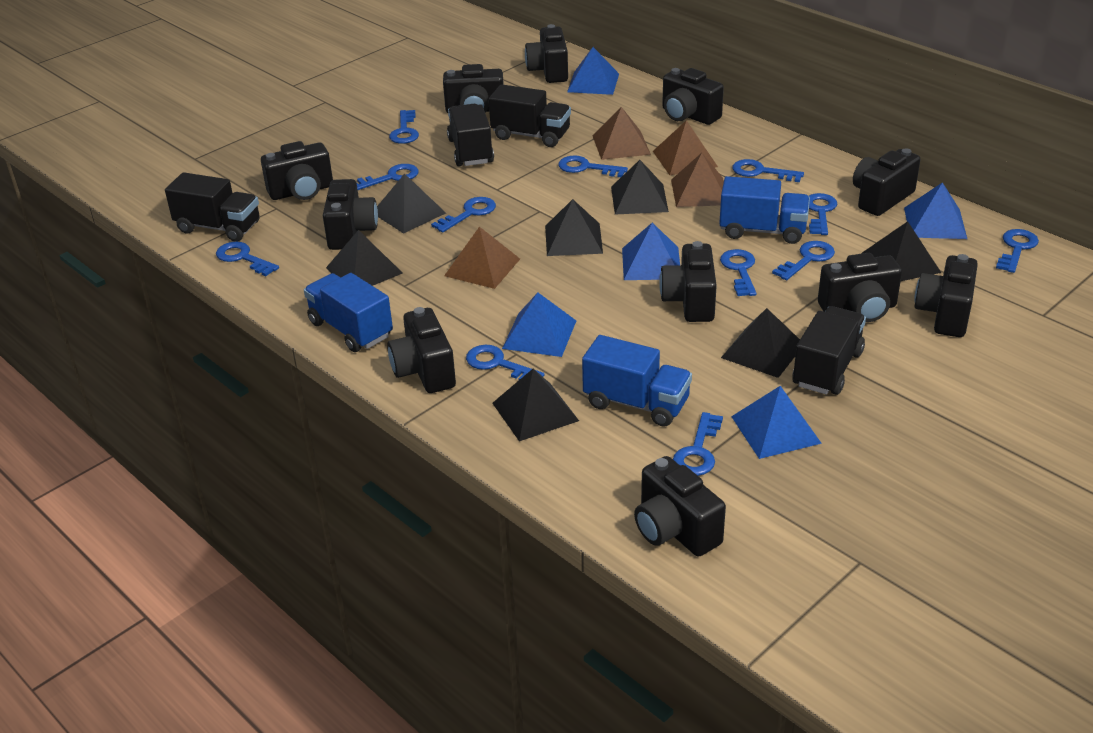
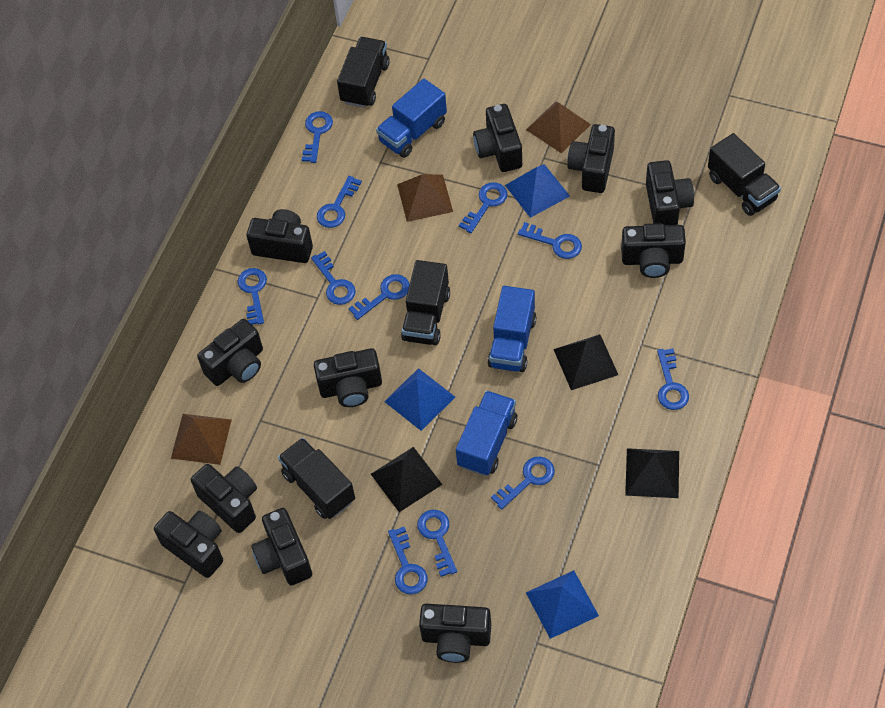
black pyramid: 7 -> 3
blue key: 12 -> 11
blue pyramid: 5 -> 3
brown pyramid: 4 -> 3

